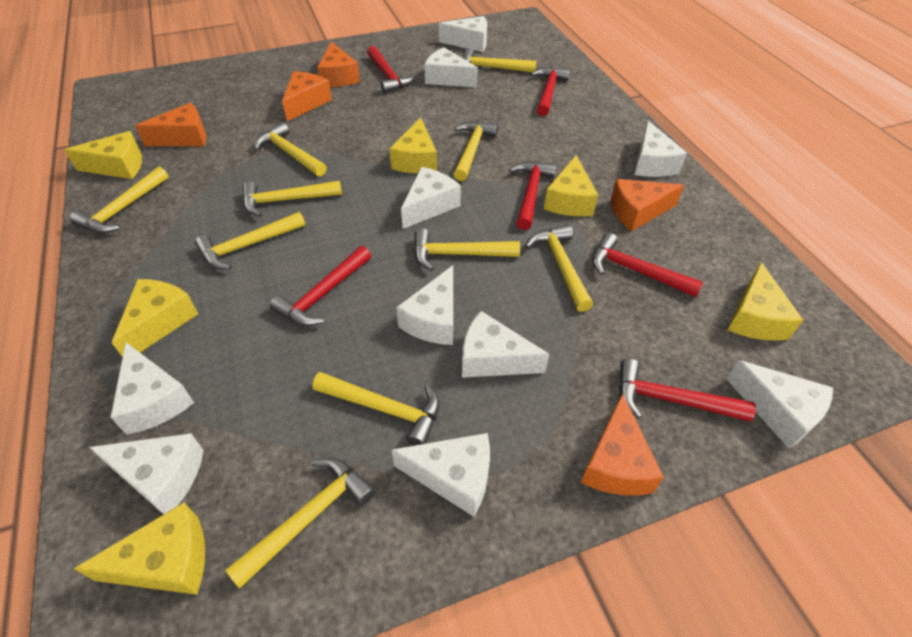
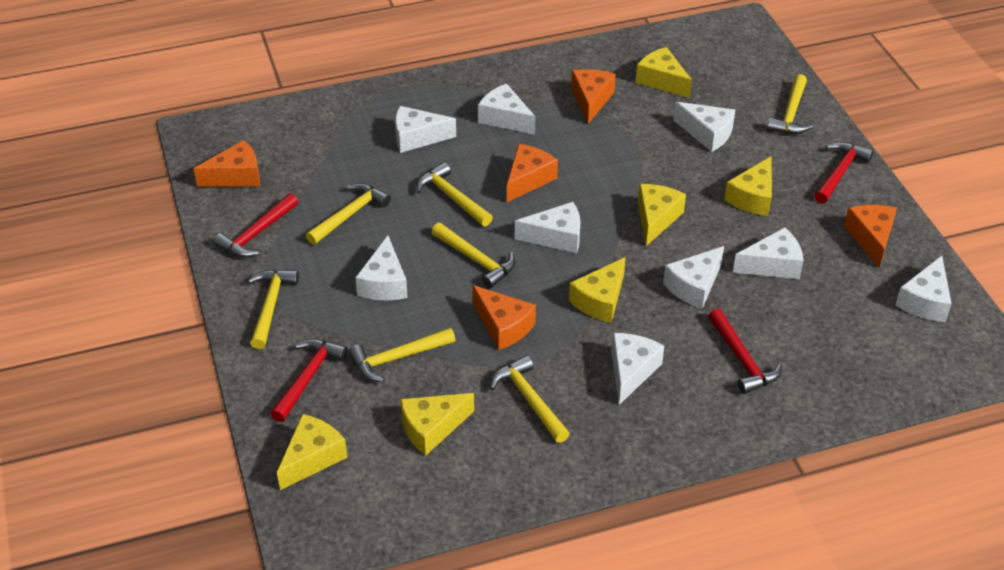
red hammer: 6 -> 4
white cheese: 10 -> 9
yellow hammer: 10 -> 7

